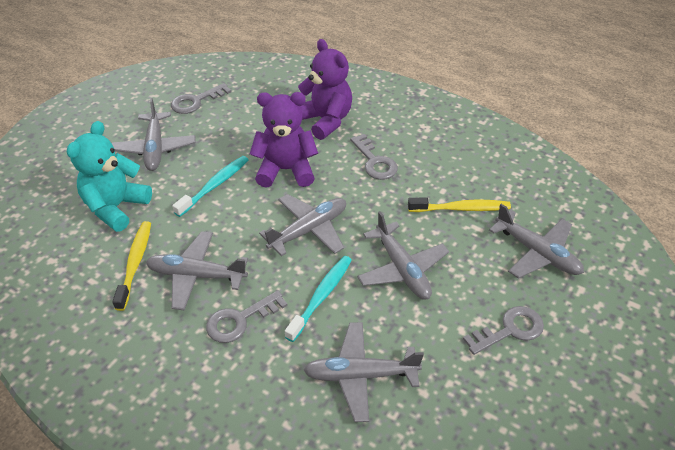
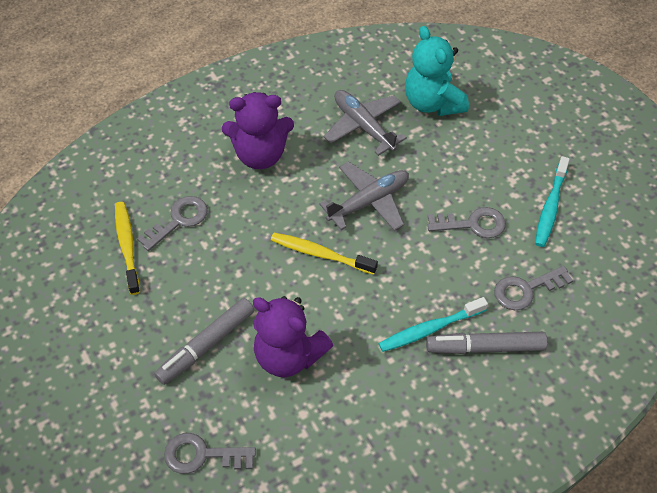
grey marker: 0 -> 2
grey plane: 6 -> 2

